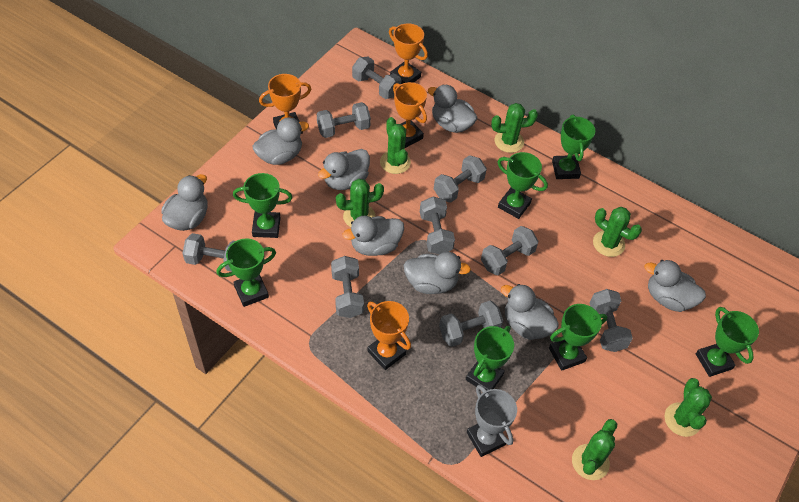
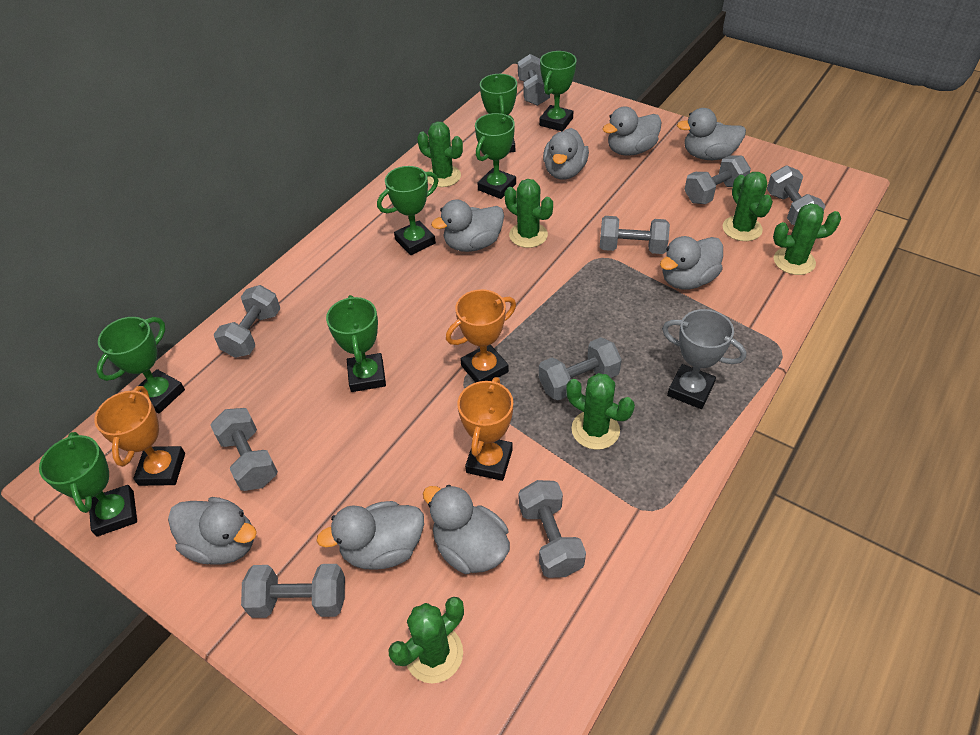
orange trophy: 4 -> 3

